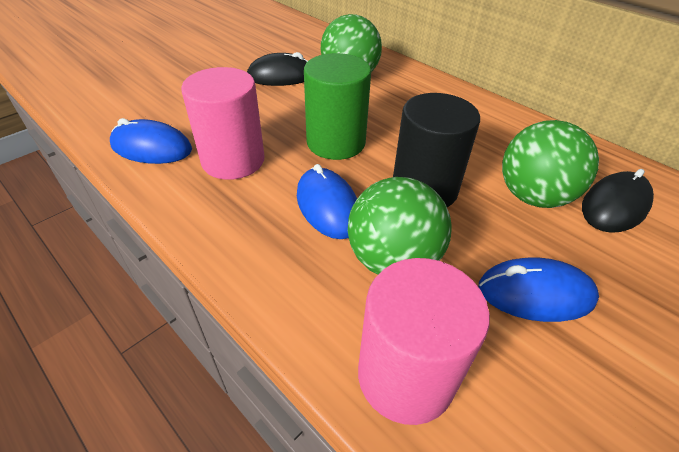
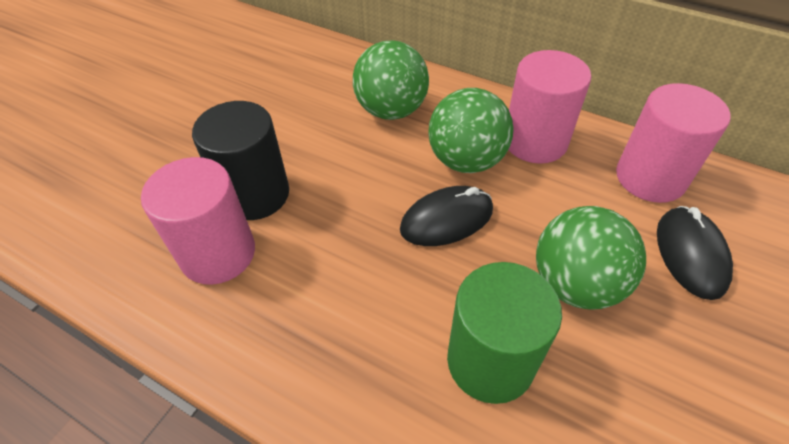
blue mouse: 3 -> 0
pink cylinder: 2 -> 3

